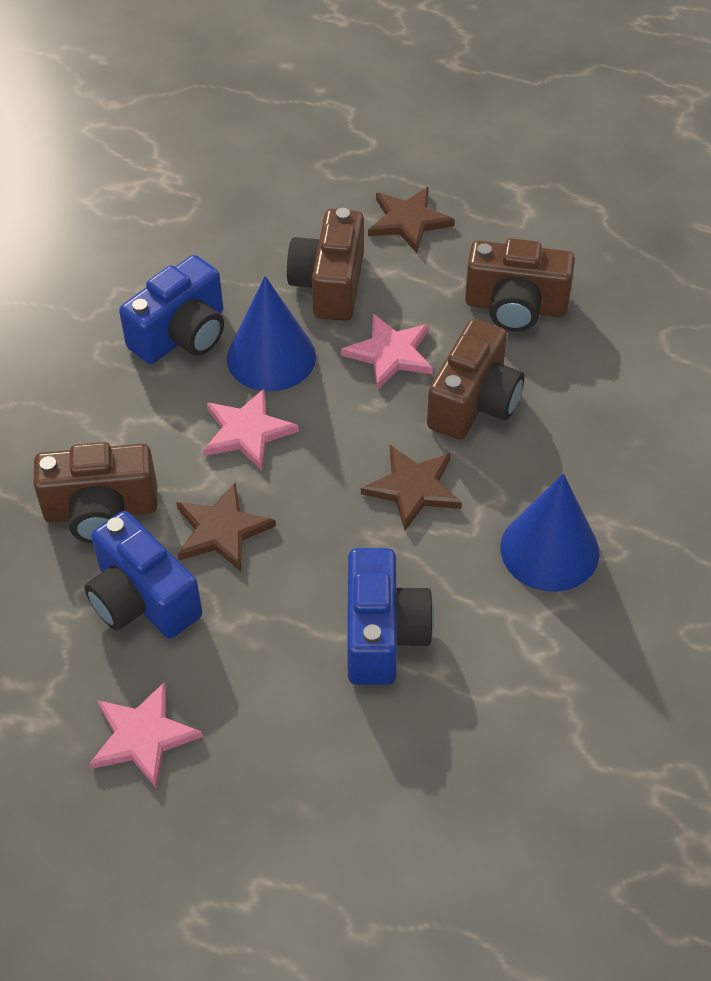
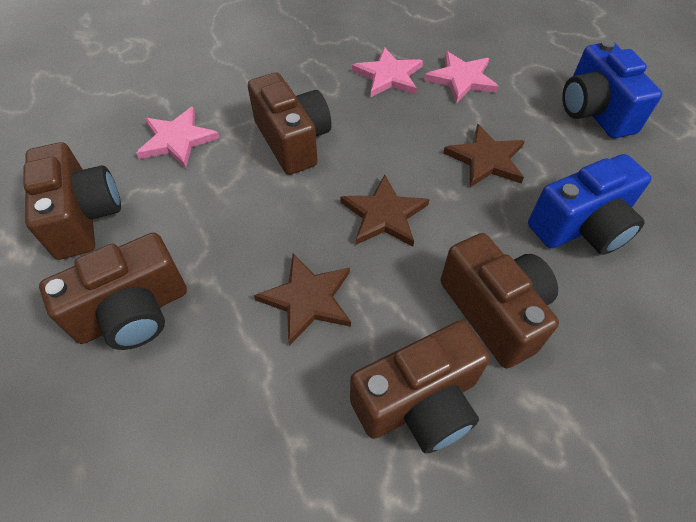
blue camera: 3 -> 2
blue cone: 2 -> 0
brown camera: 4 -> 5

